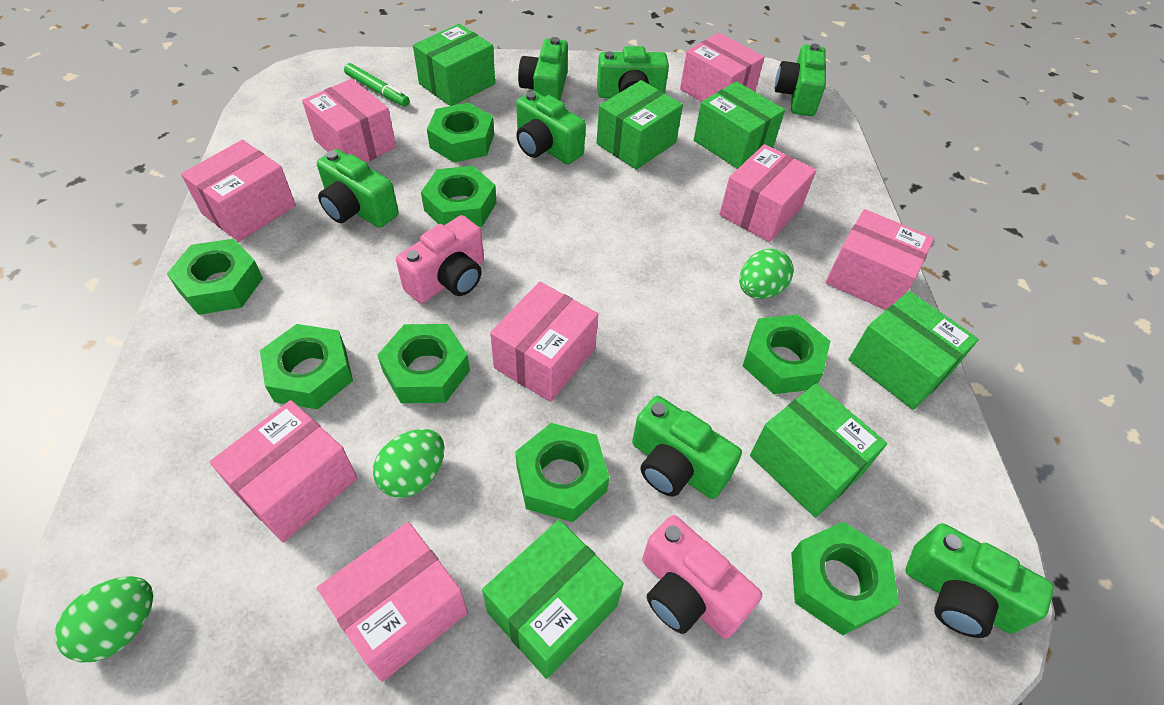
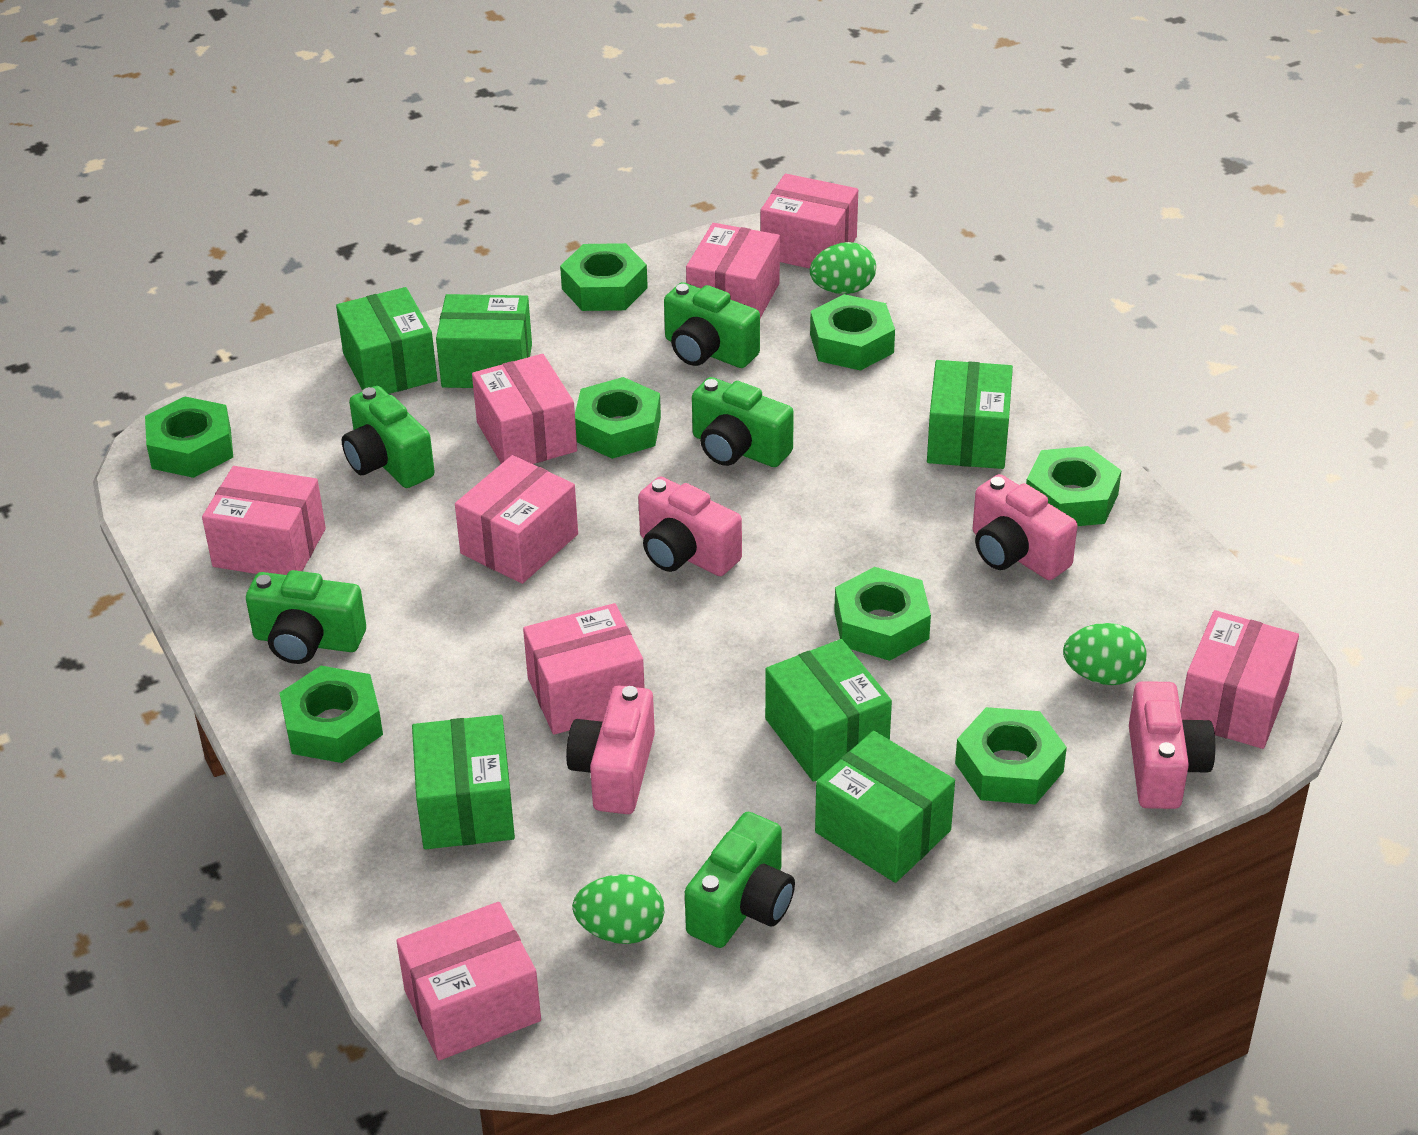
green camera: 7 -> 5
green marker: 1 -> 0
pink camera: 2 -> 4

